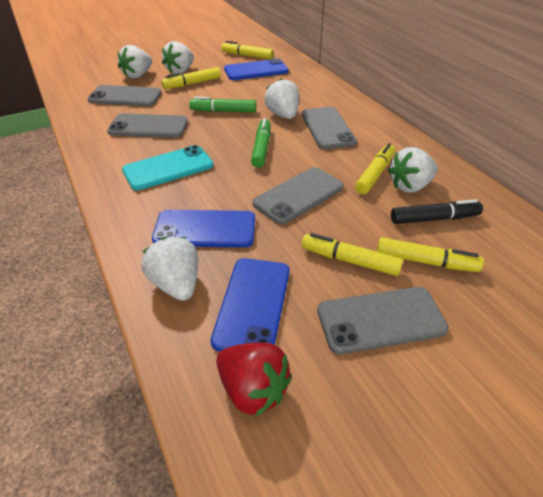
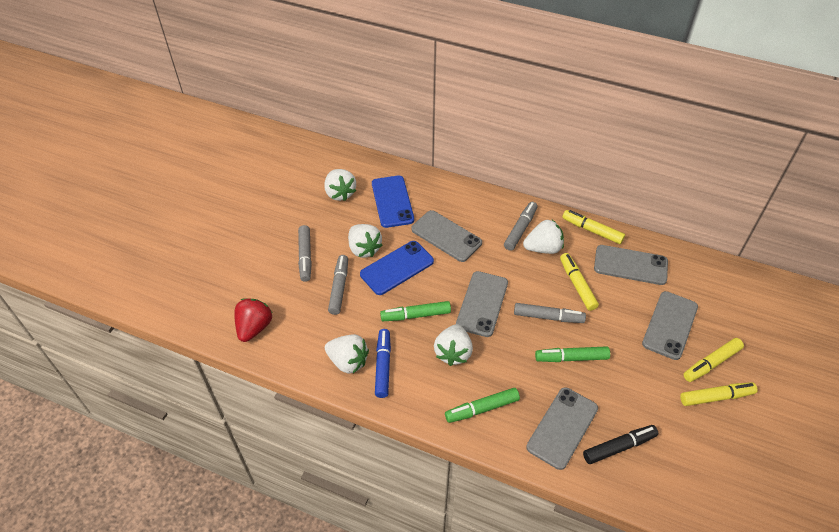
blue marker: 0 -> 1
blue phone: 3 -> 2
green marker: 2 -> 3
grey marker: 0 -> 4
turquoise phone: 1 -> 0
yellow marker: 5 -> 4

